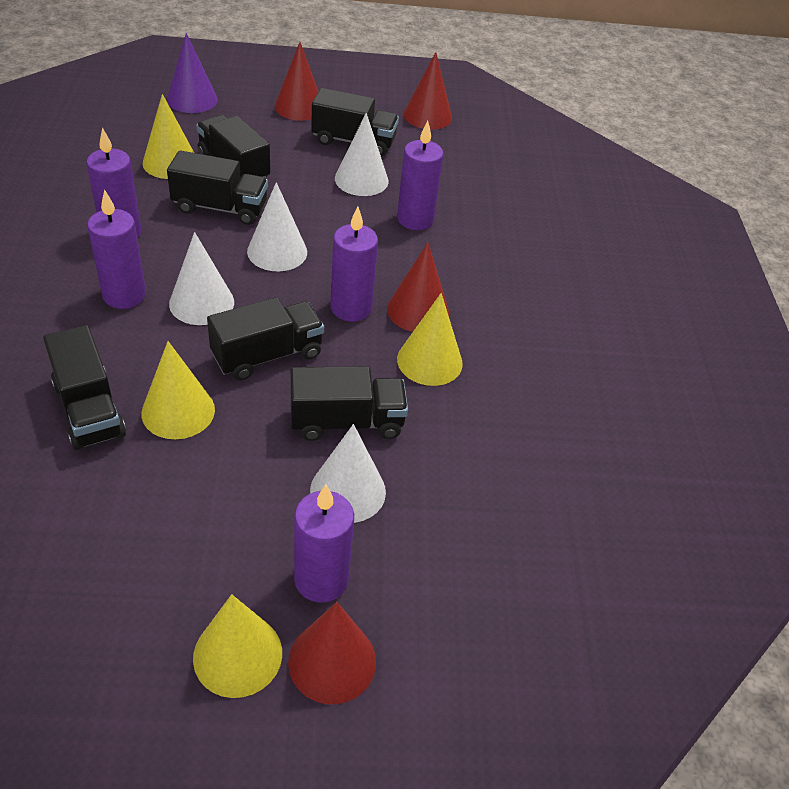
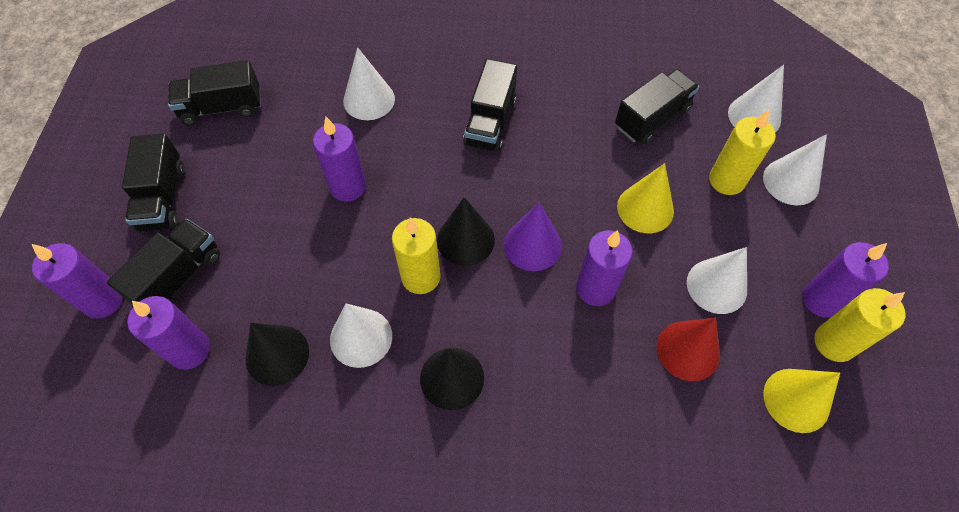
black cone: 0 -> 3
black truck: 6 -> 5
red cone: 4 -> 1
white cone: 4 -> 5
yellow candle: 0 -> 3
yellow cone: 4 -> 2

